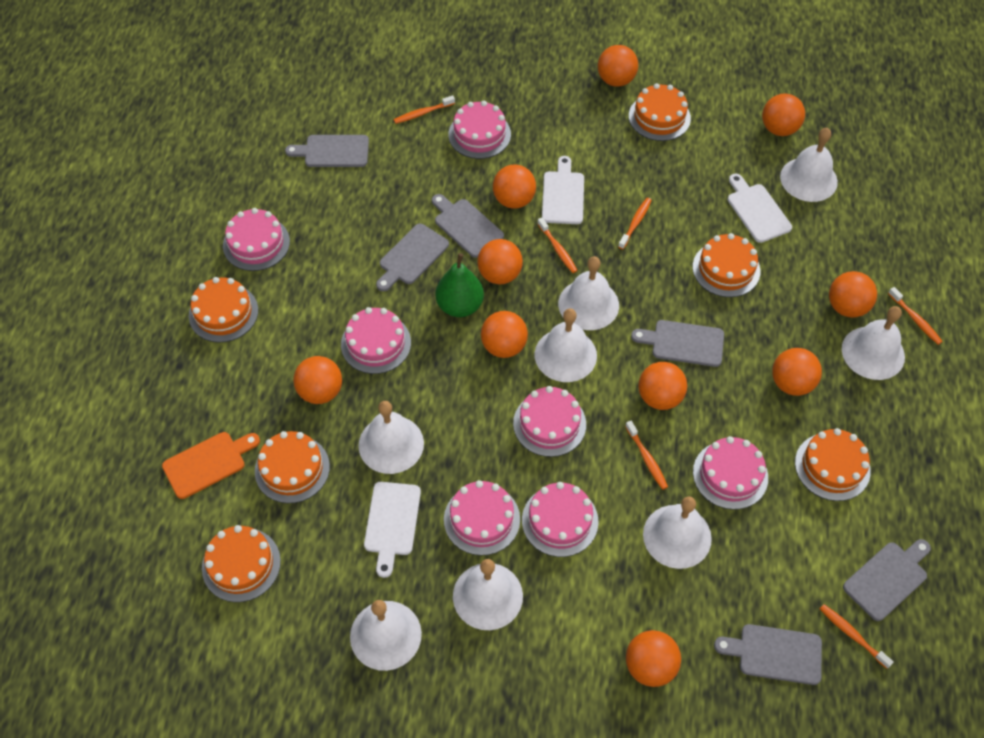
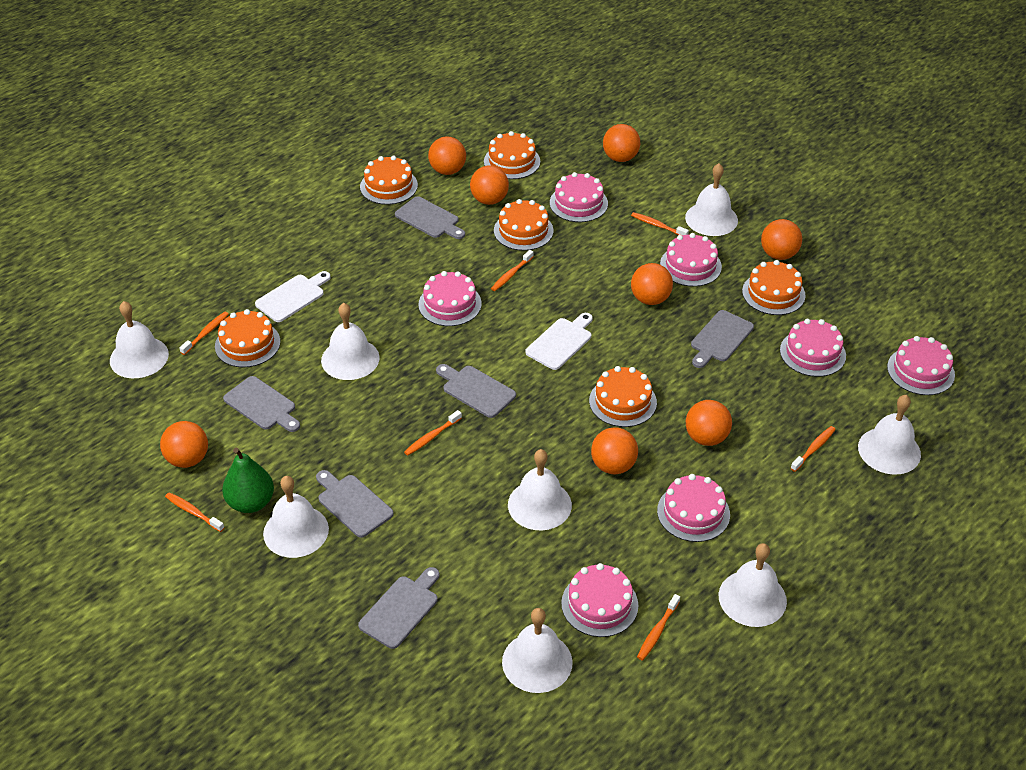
orange ball: 10 -> 8
orange cutting board: 1 -> 0
orange toothbrush: 6 -> 7
white cutting board: 3 -> 2

